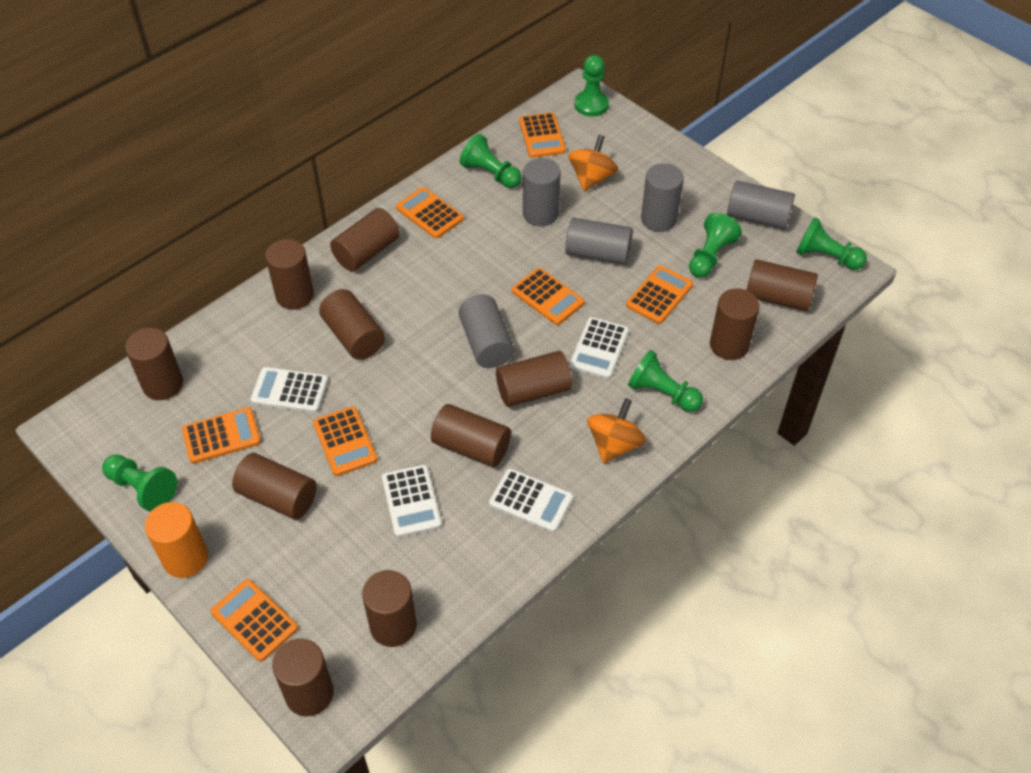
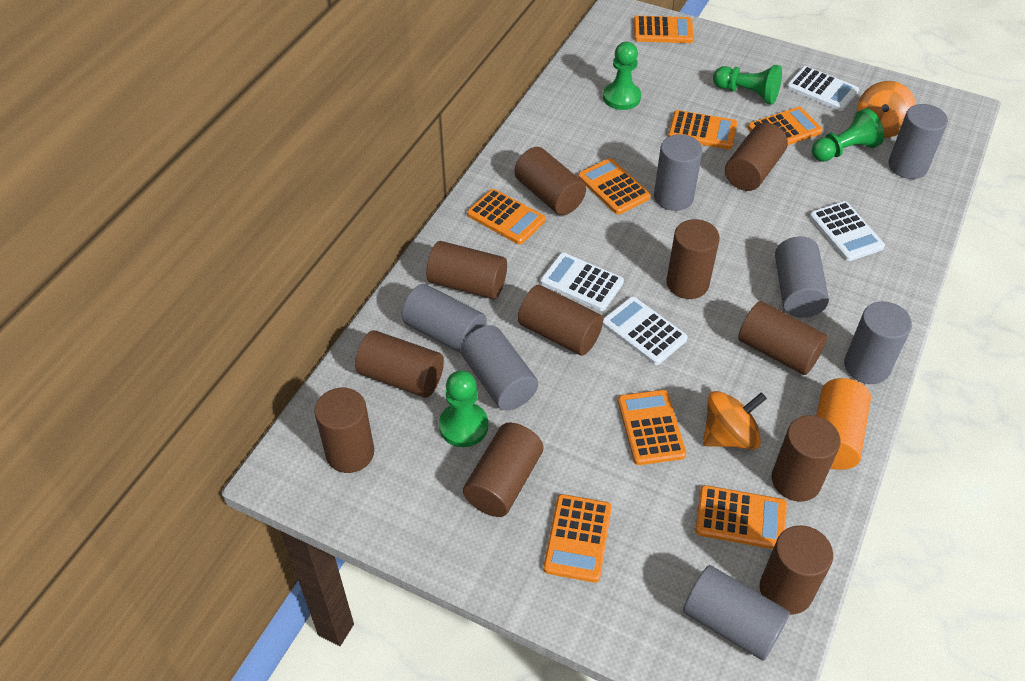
green pawn: 6 -> 4
grey cylinder: 5 -> 7
orange calculator: 7 -> 8

